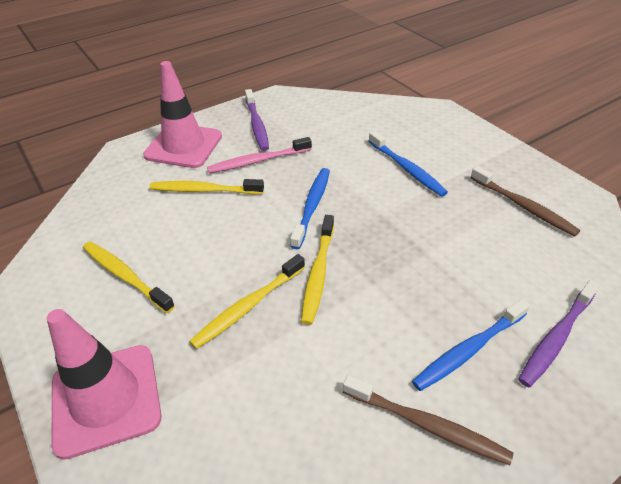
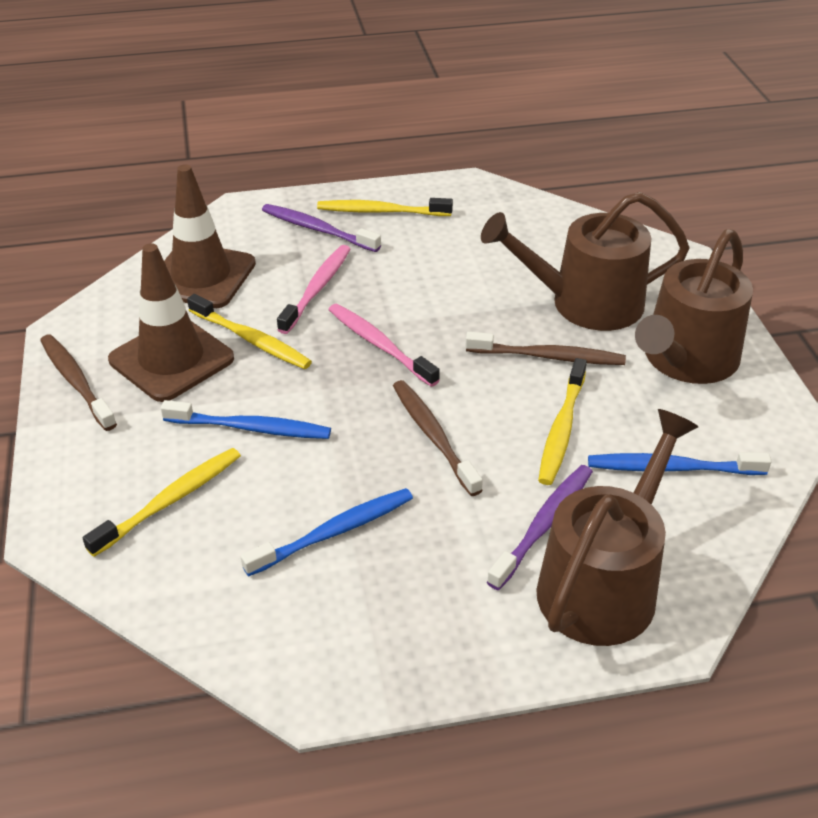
brown toothbrush: 2 -> 3
brown traffic cone: 0 -> 2
brown watering can: 0 -> 3
pink toothbrush: 1 -> 2
pink traffic cone: 2 -> 0

